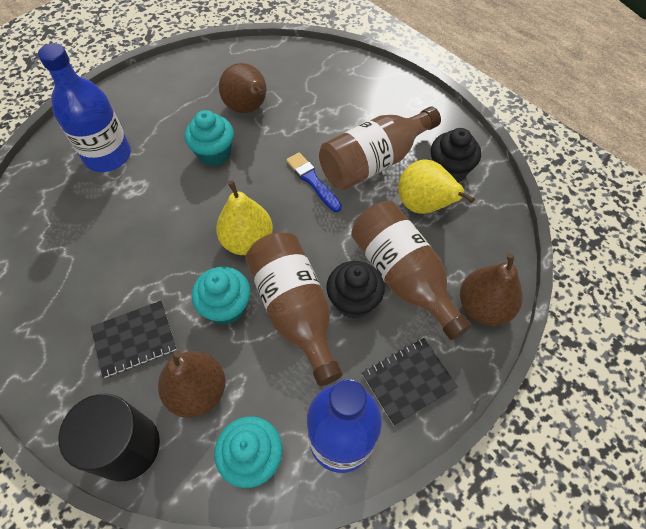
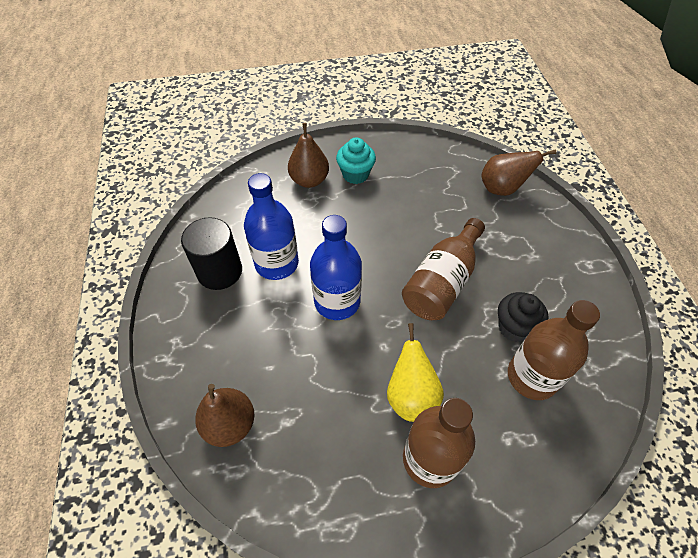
black cupcake: 2 -> 1
black notebook: 2 -> 0
blue brush: 1 -> 0
turquoise cupcake: 3 -> 1
yellow pear: 2 -> 1

